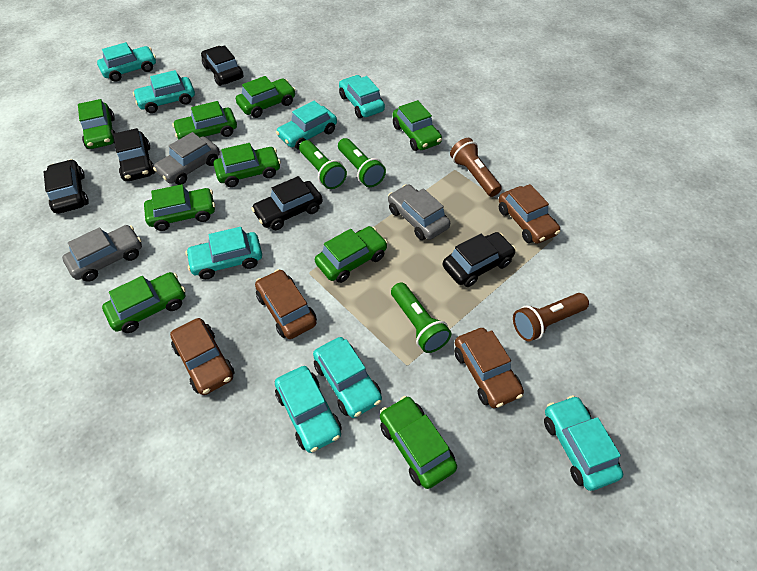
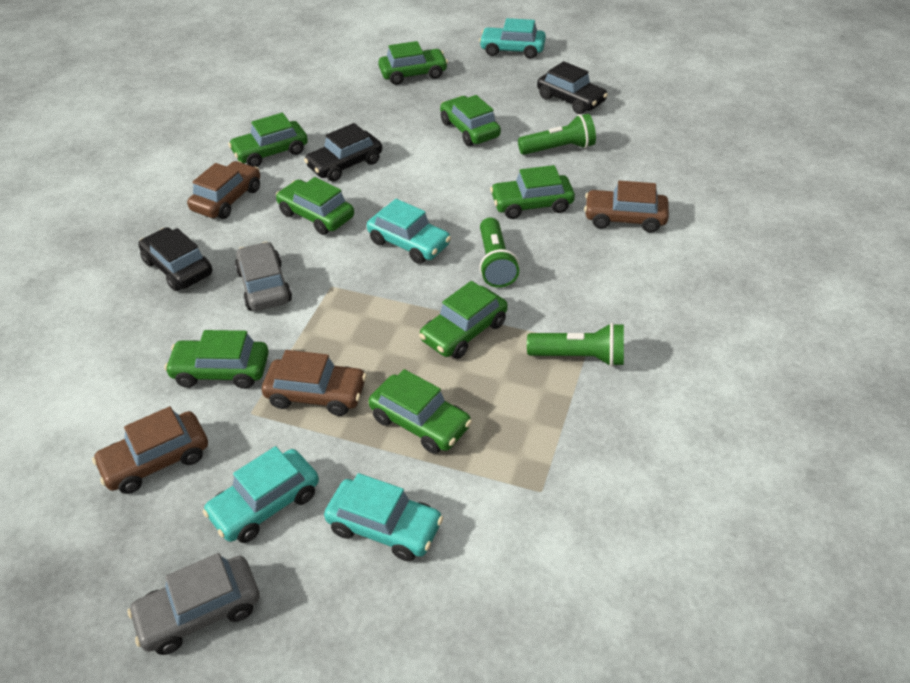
black car: 5 -> 3
brown flashlight: 2 -> 0
green car: 9 -> 8
grey car: 3 -> 2
turquoise car: 8 -> 4

